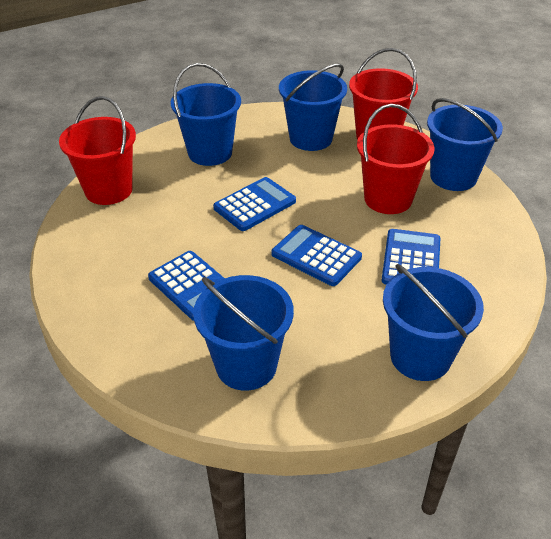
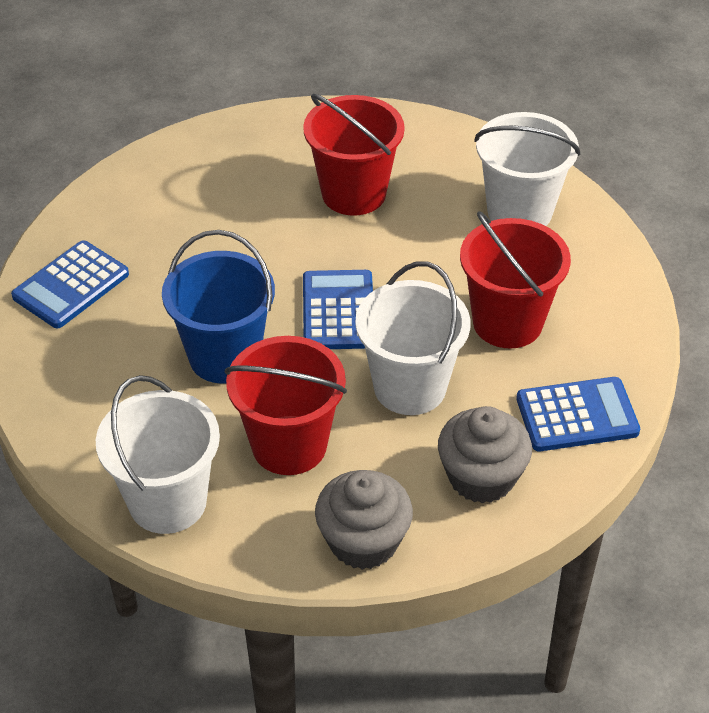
blue bucket: 5 -> 1
blue calculator: 4 -> 3
grey cupcake: 0 -> 2
white bucket: 0 -> 3

